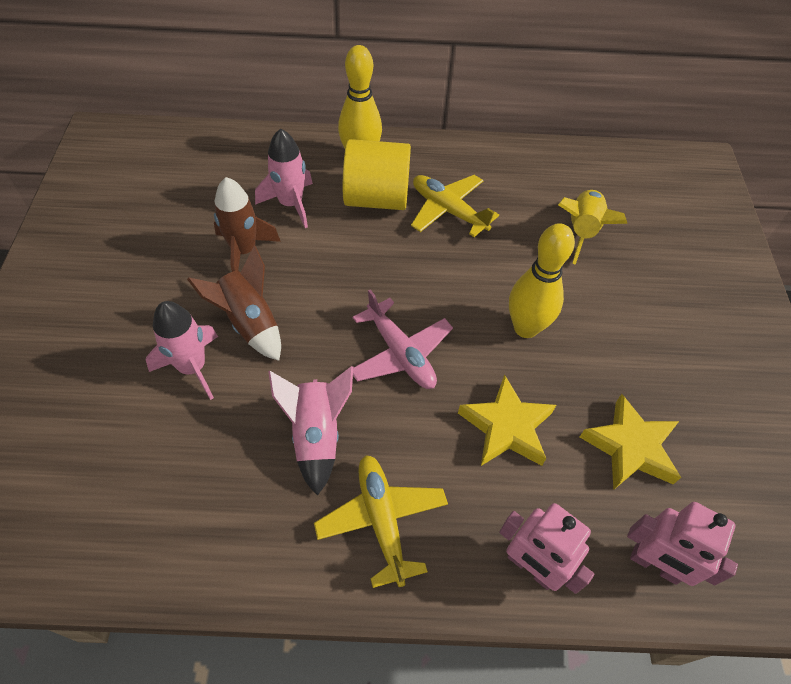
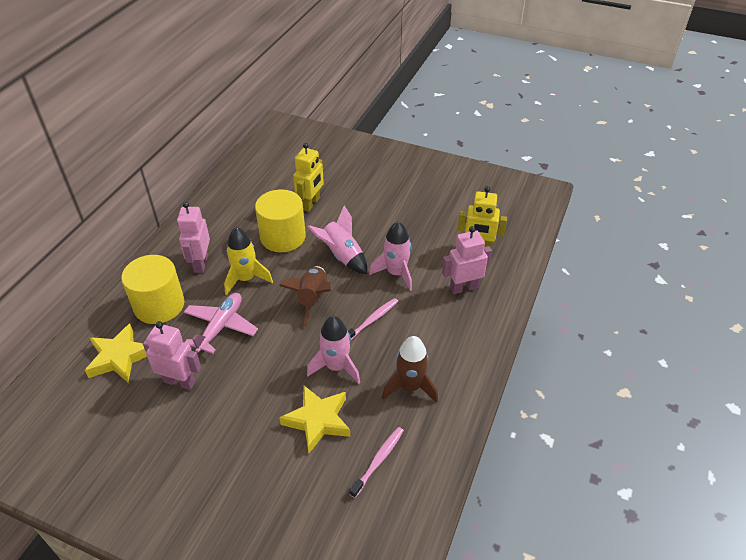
pink robot: 2 -> 3
pink toothbrush: 0 -> 2
yellow bowling pin: 2 -> 0
yellow cylinder: 1 -> 2
yellow plane: 2 -> 0
yellow robot: 0 -> 2

